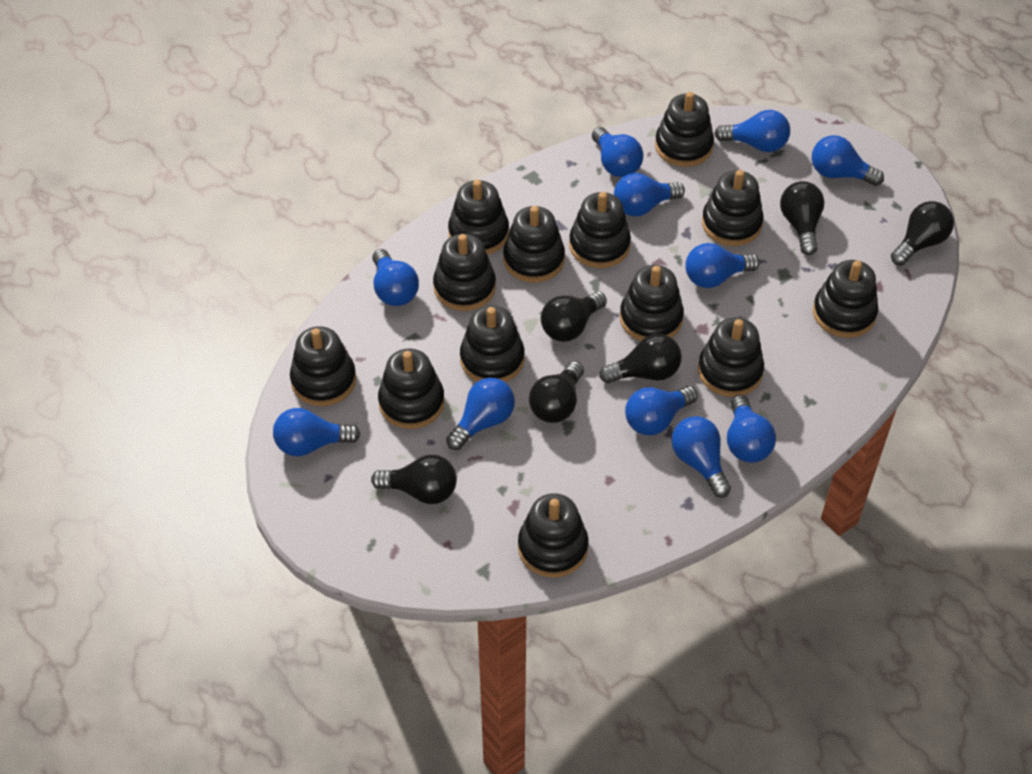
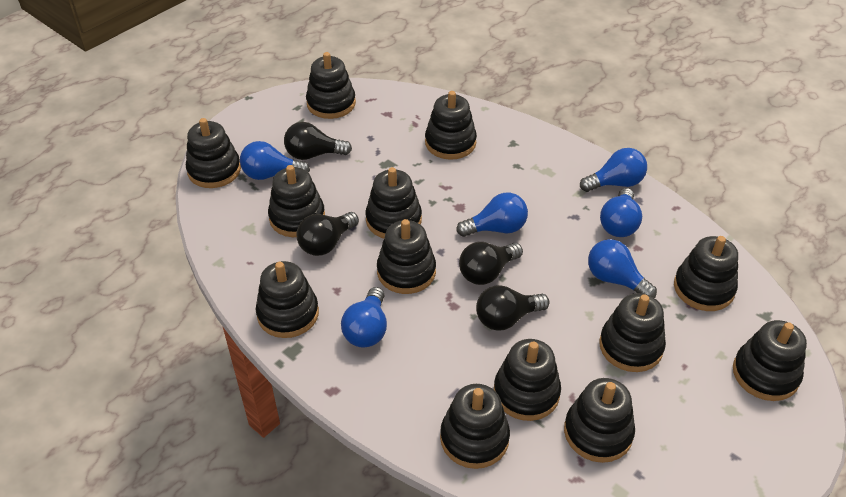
black light bulb: 6 -> 4
blue light bulb: 11 -> 6

